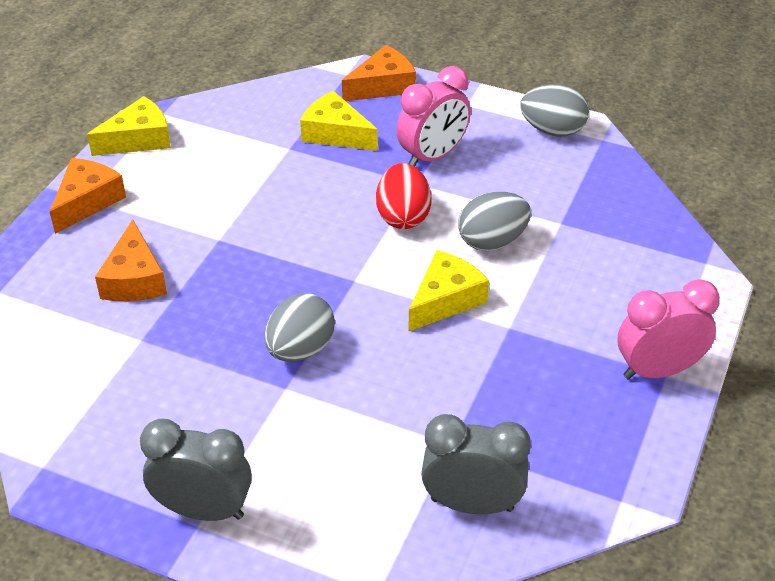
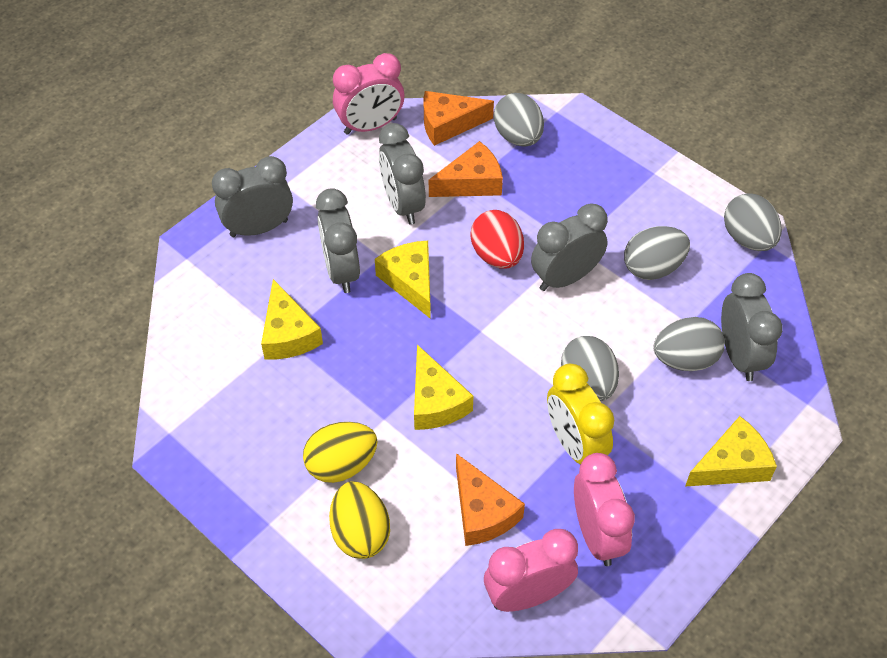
grey clock: 2 -> 5
grey egg: 3 -> 5
pink clock: 2 -> 3
yellow cheese: 3 -> 4
yellow clock: 0 -> 1
yellow egg: 0 -> 2

